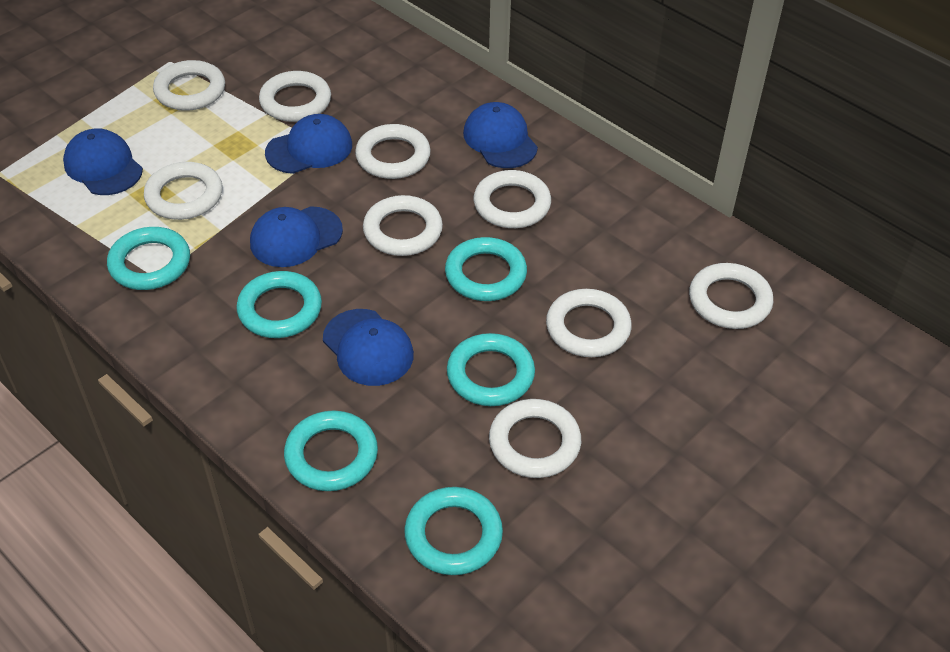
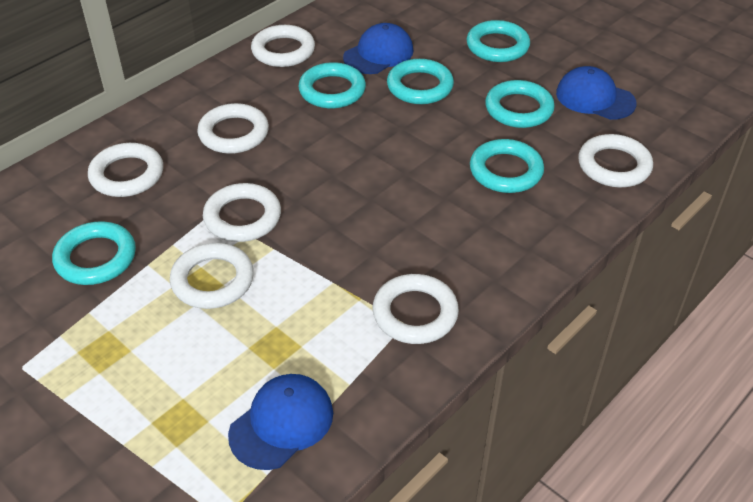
blue cap: 5 -> 3
white ring: 9 -> 7

